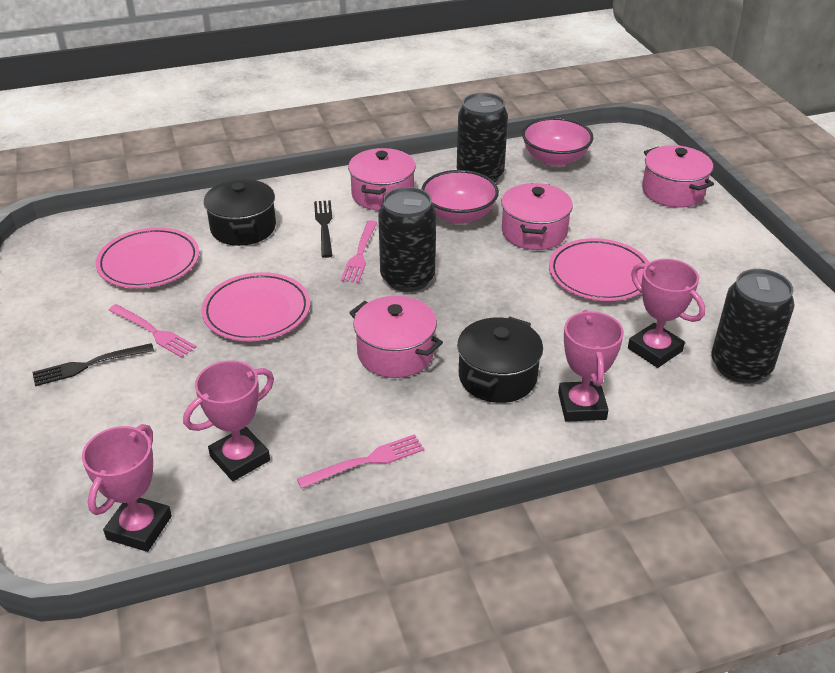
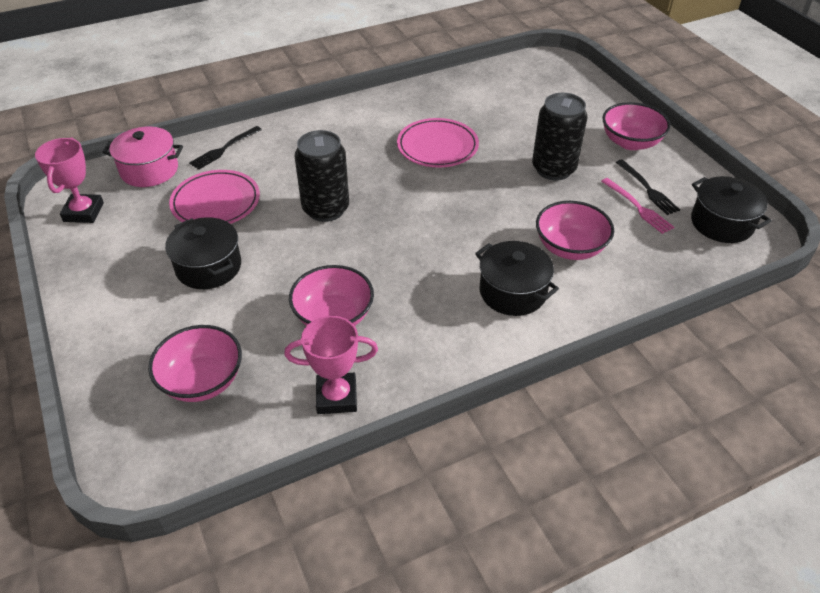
black can: 3 -> 2
black pot: 2 -> 3
pink bowl: 2 -> 4
pink fork: 3 -> 1
pink plate: 3 -> 2
pink pot: 4 -> 1
pink trophy: 4 -> 2

